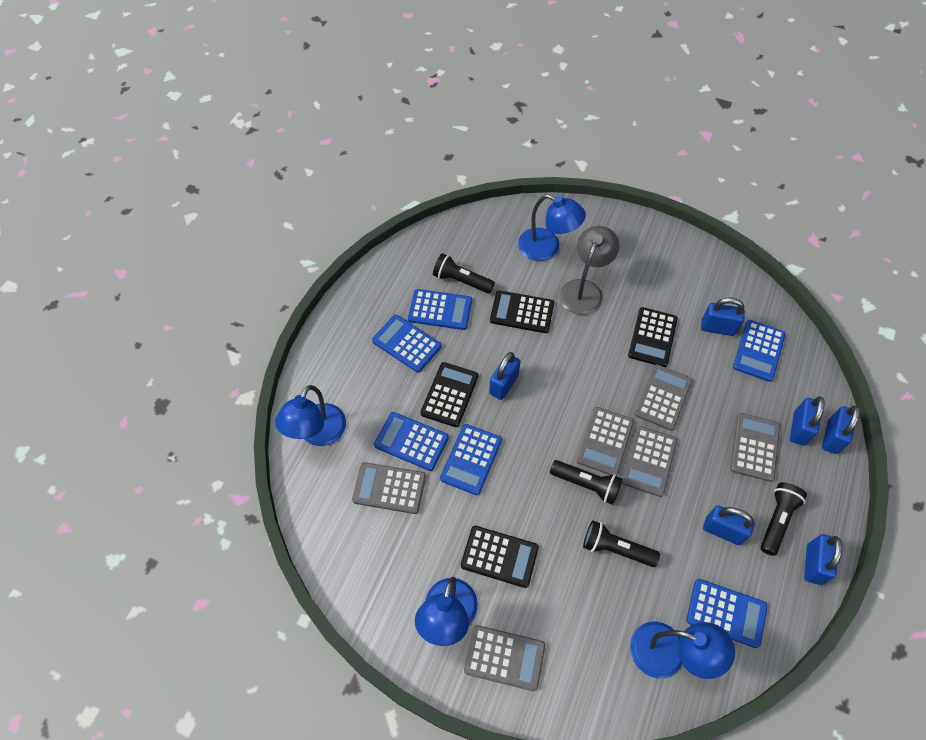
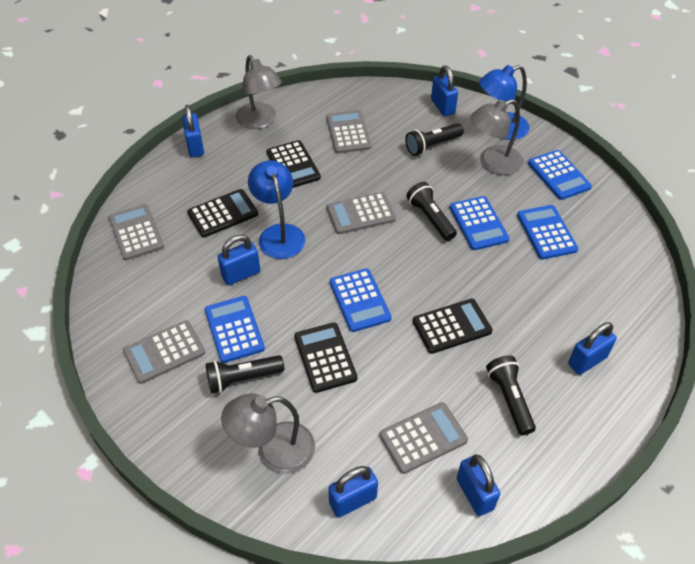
blue calculator: 6 -> 5
blue lamp: 4 -> 2
grey calculator: 6 -> 5
grey lamp: 1 -> 3

